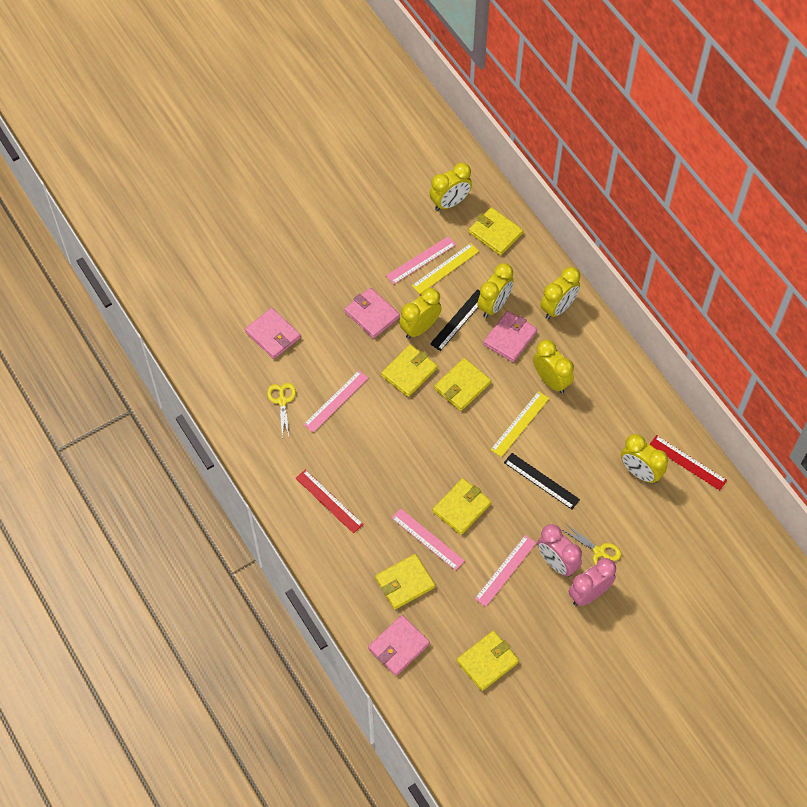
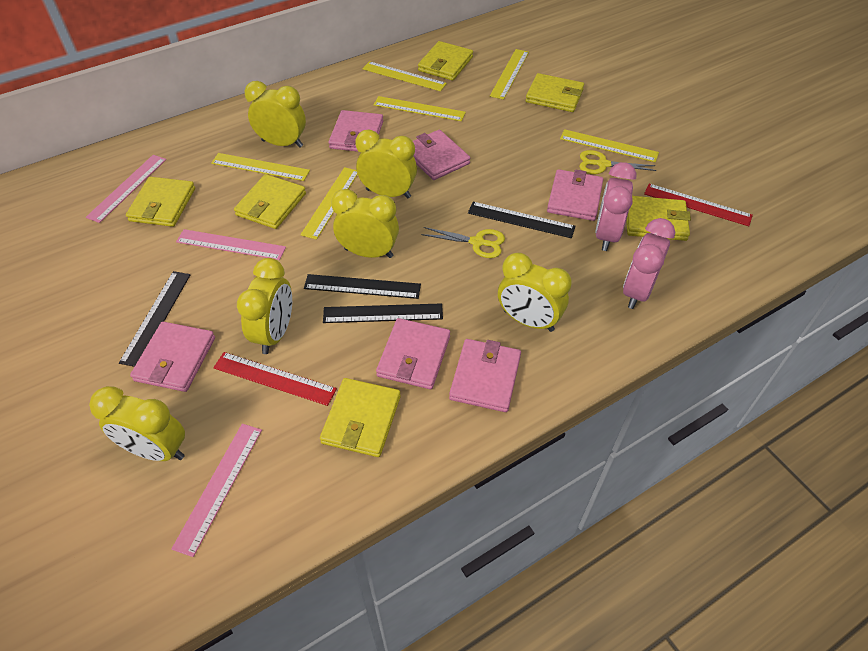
black ruler: 2 -> 4
pink ruler: 4 -> 3
pink wallet: 4 -> 6
yellow ruler: 2 -> 6

